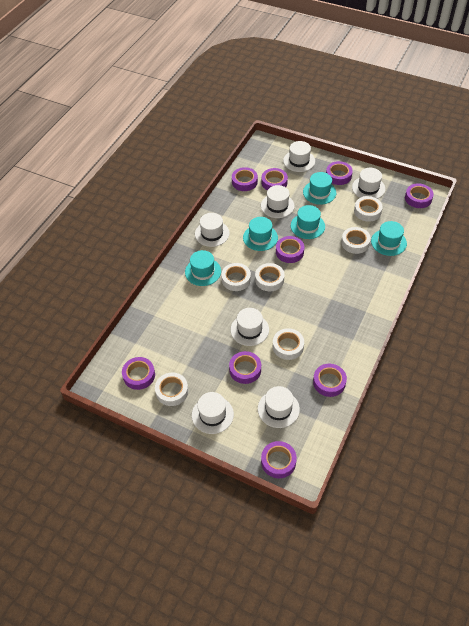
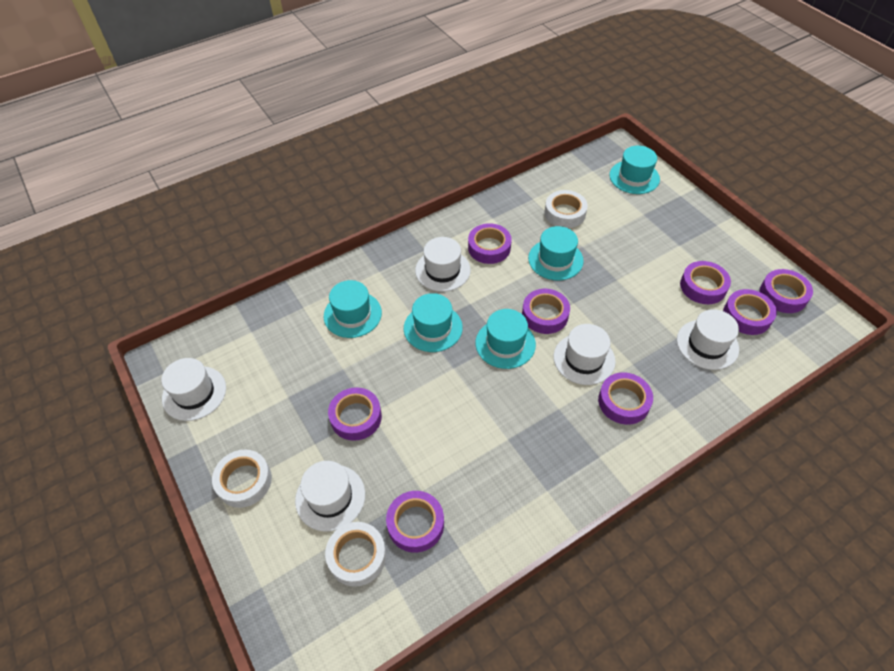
purple tape: 9 -> 8
white hat: 7 -> 5
white tape: 6 -> 3

